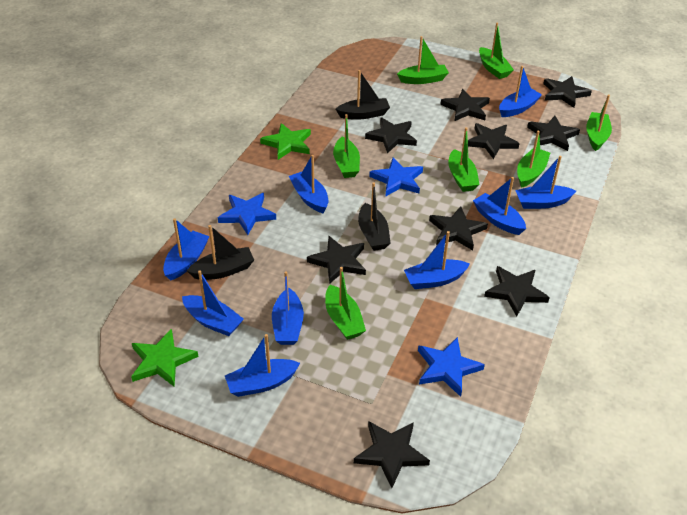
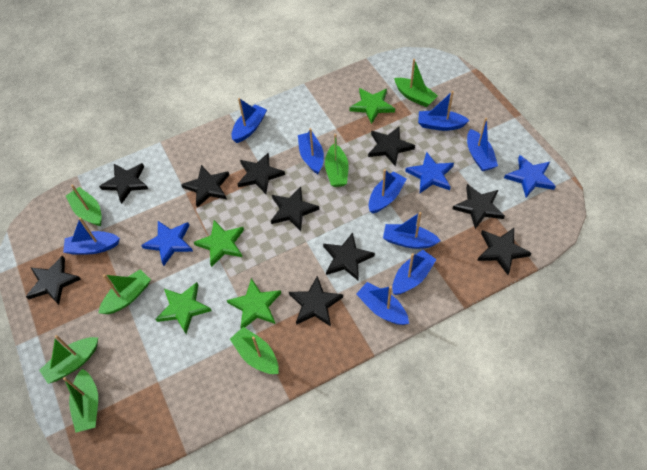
black boat: 3 -> 0
black star: 9 -> 10
green star: 2 -> 4

